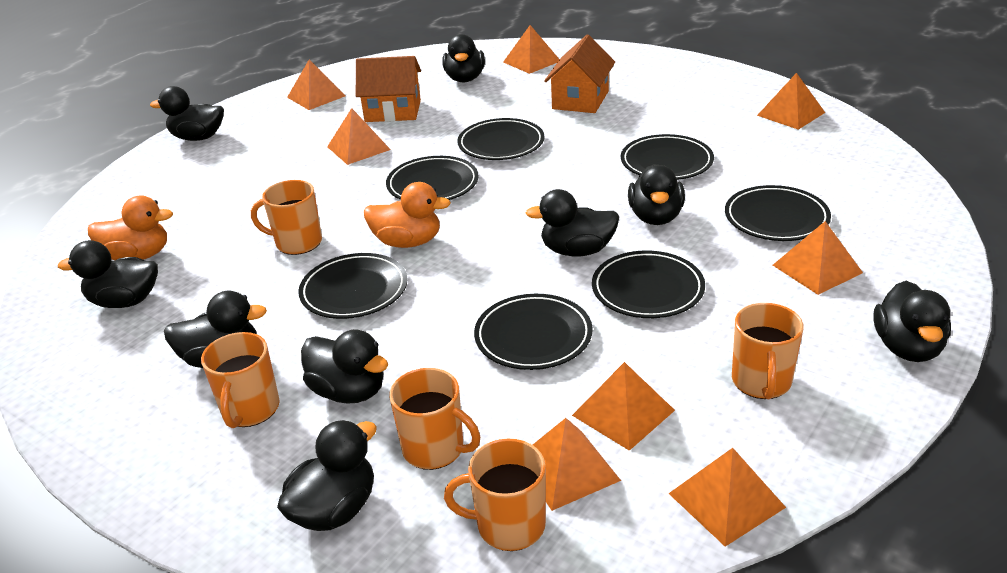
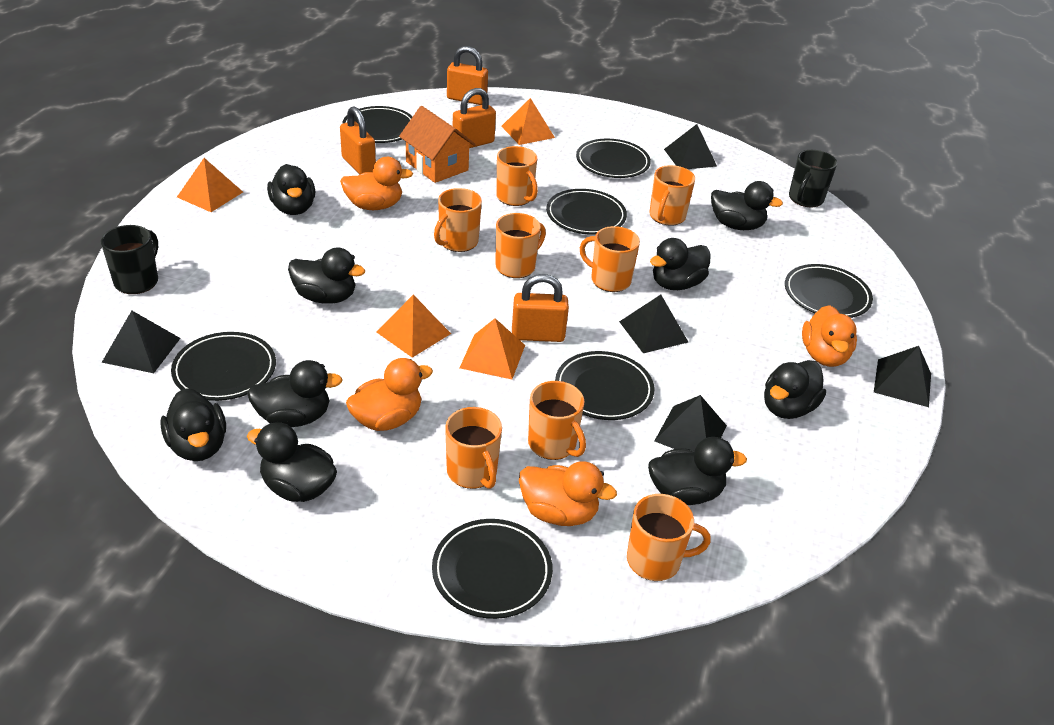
black mug: 0 -> 2
black pyramid: 0 -> 5
orange duck: 2 -> 4
orange house: 2 -> 1
orange mug: 5 -> 8
orange padlock: 0 -> 4
orange pyramid: 8 -> 4

